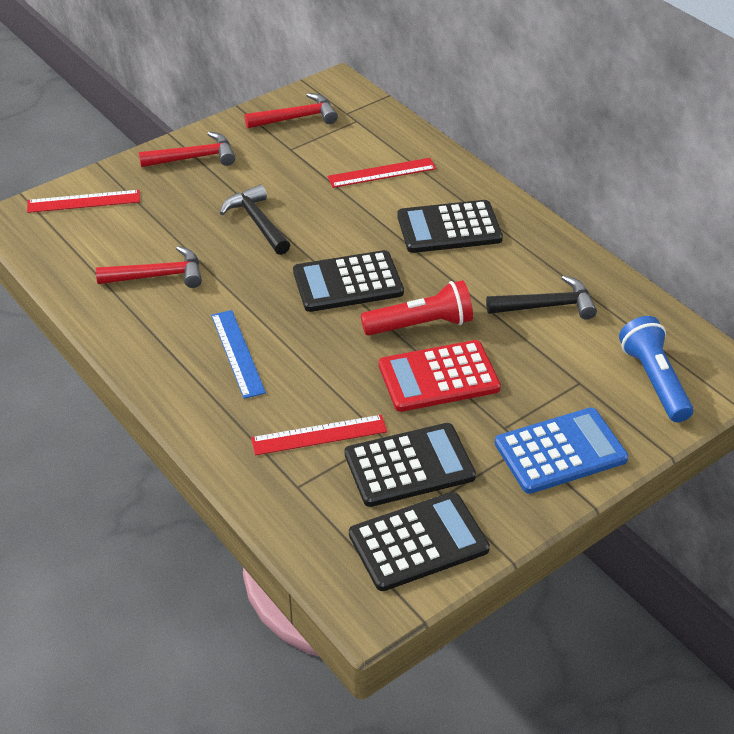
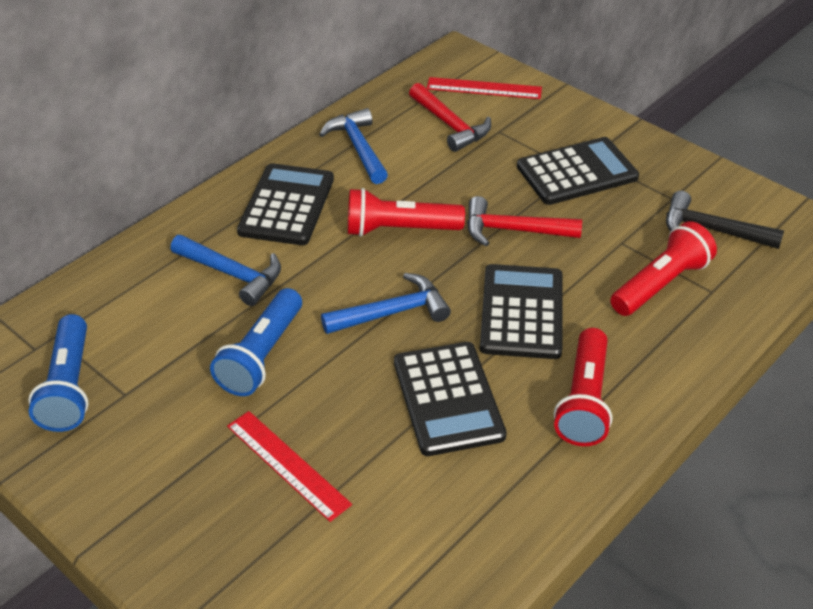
black hammer: 2 -> 1
blue calculator: 1 -> 0
blue flashlight: 1 -> 2
blue hammer: 0 -> 3
blue ruler: 1 -> 0
red calculator: 1 -> 0
red flashlight: 1 -> 3
red hammer: 3 -> 2
red ruler: 3 -> 2

